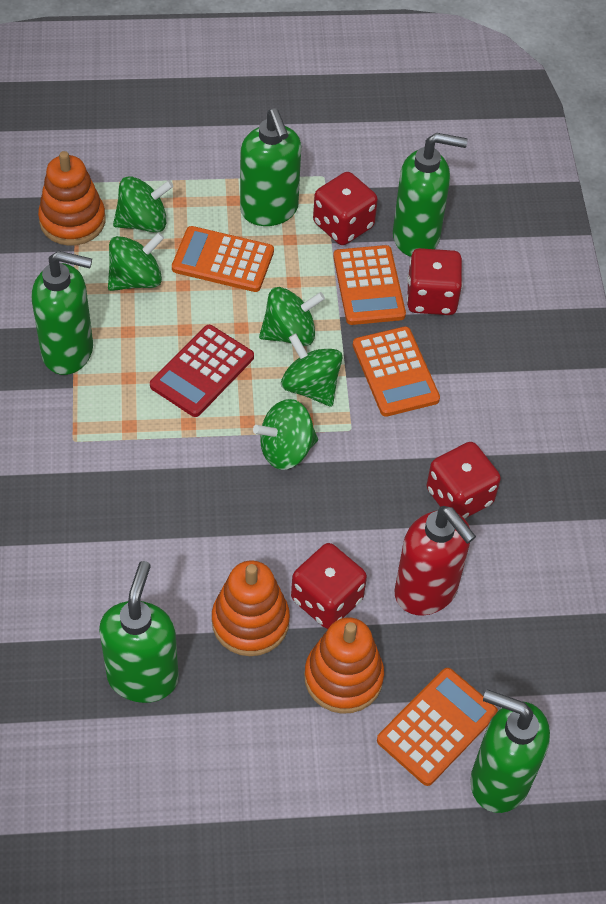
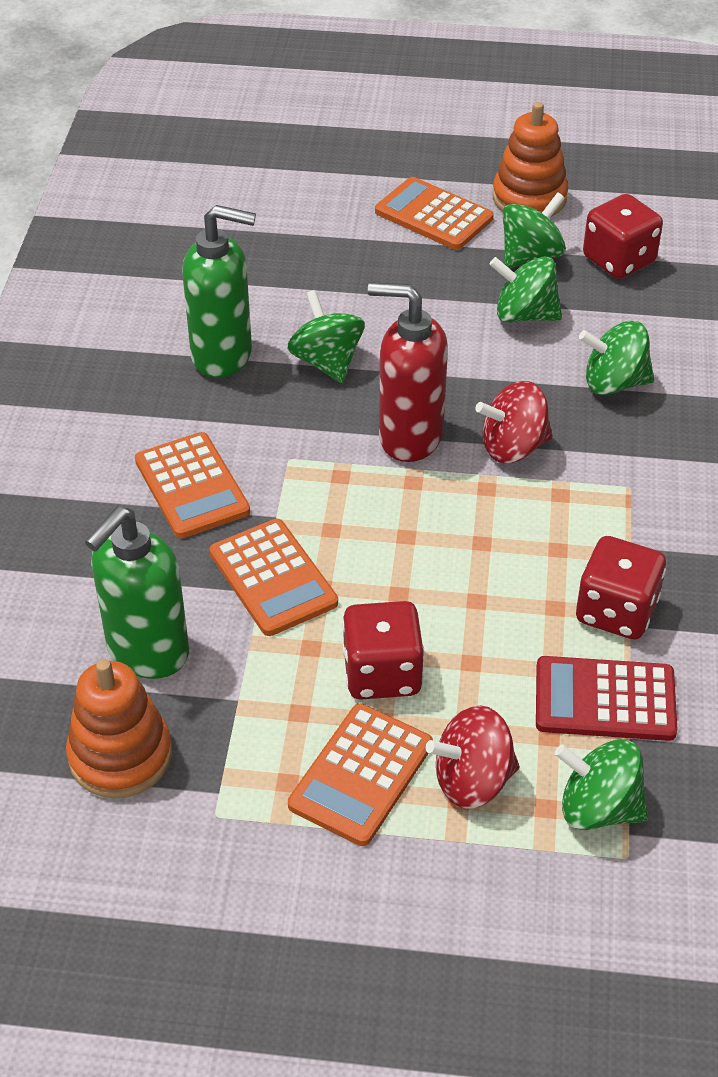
green soap dispenser: 5 -> 2
orange stacking toy: 3 -> 2
red dice: 4 -> 3
red spinning top: 0 -> 2

